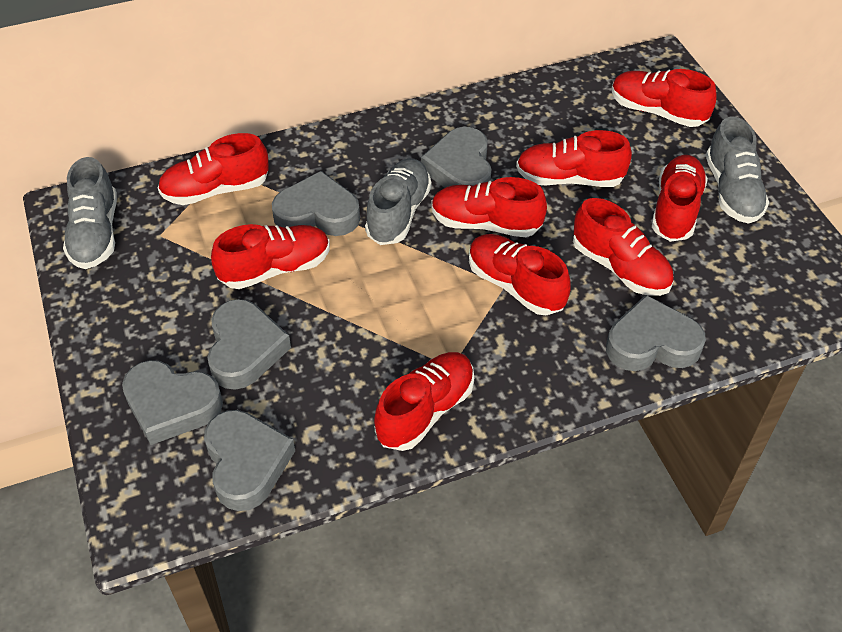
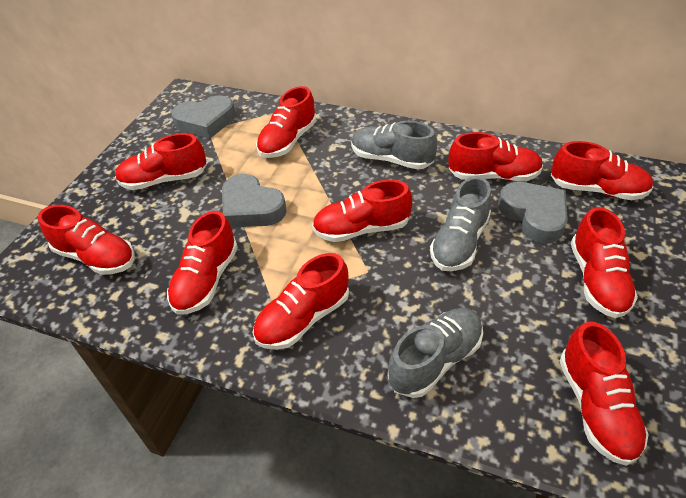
grey heart: 6 -> 3
red shoe: 9 -> 10

